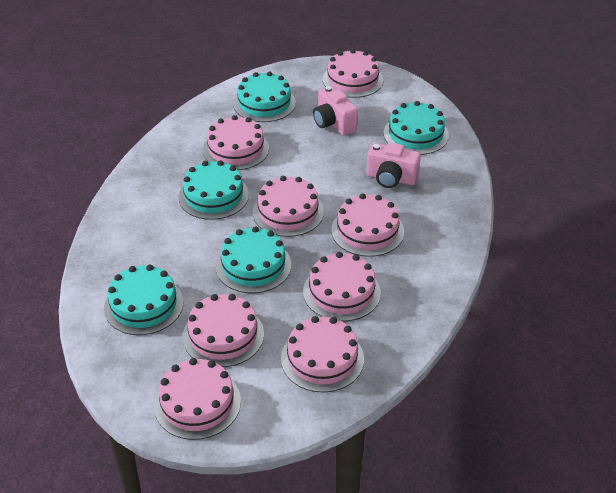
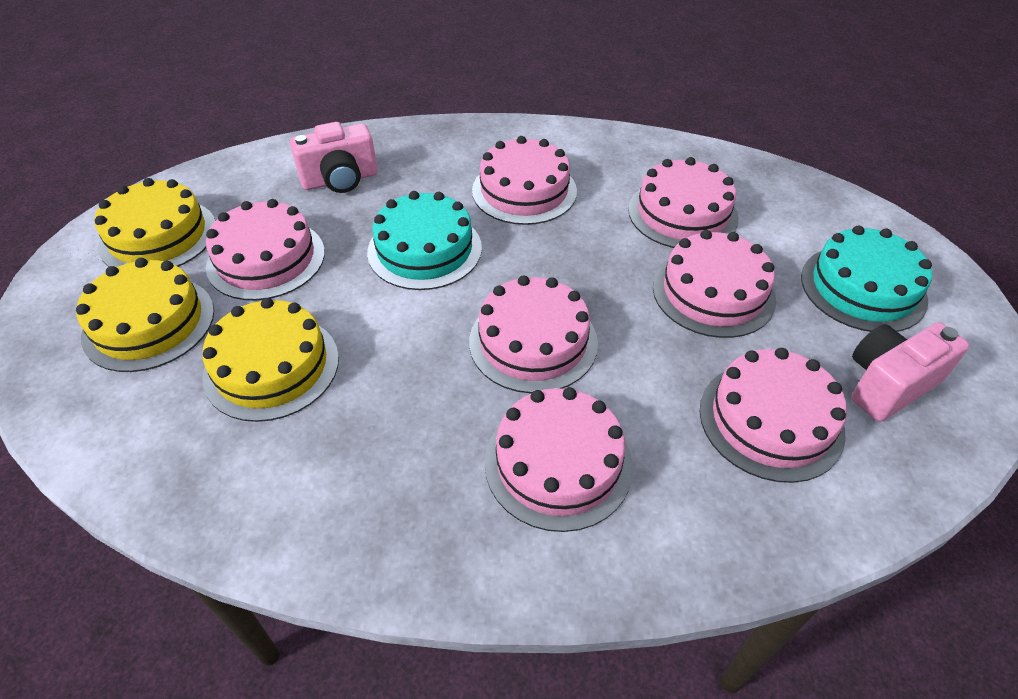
pink cake: 8 -> 7
turquoise cake: 5 -> 2
yellow cake: 0 -> 3

